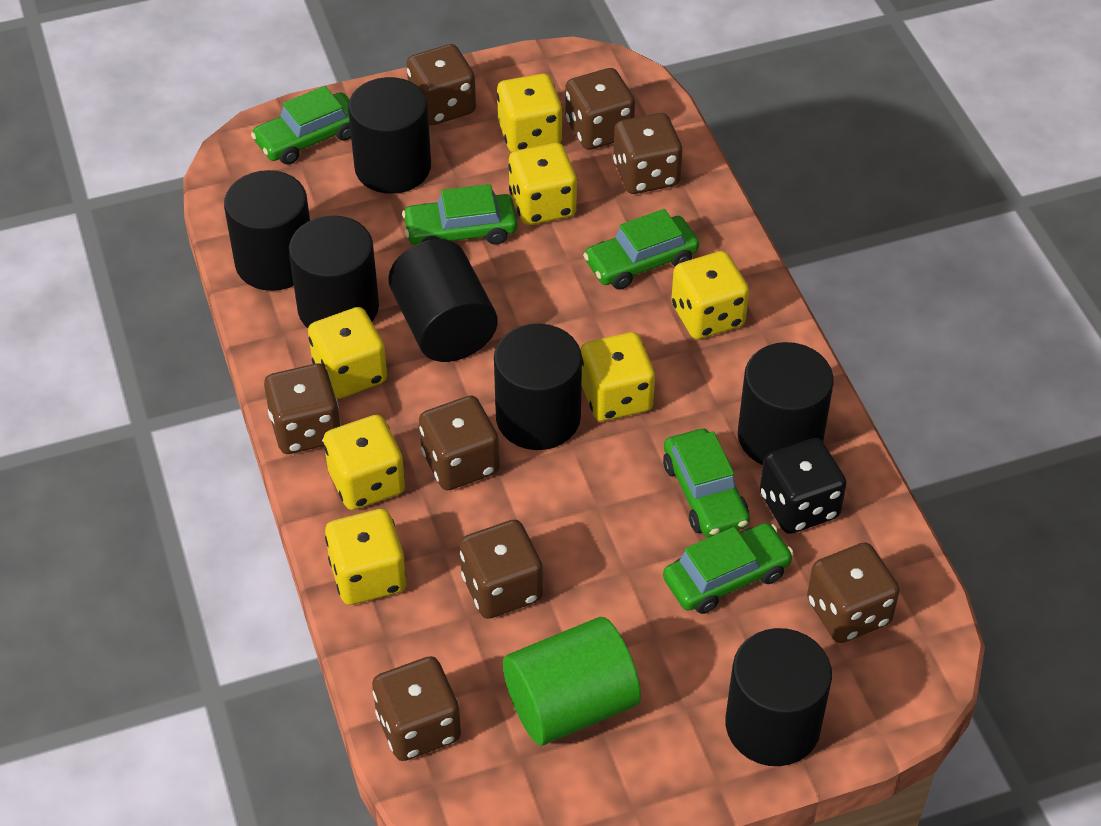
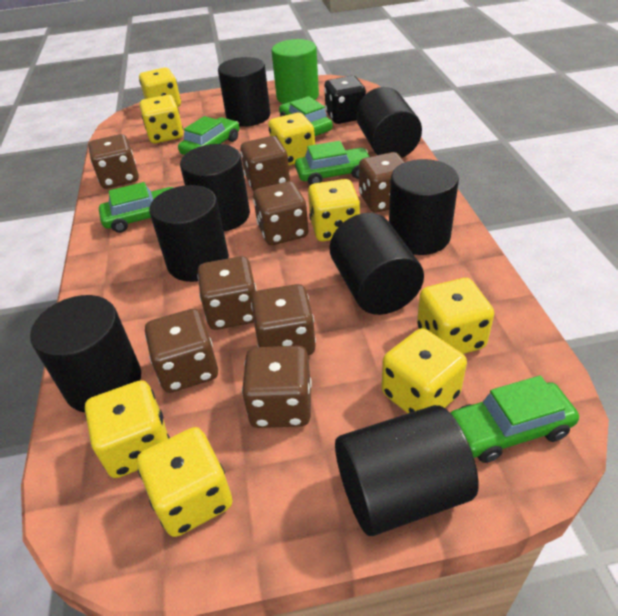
black cylinder: 7 -> 8
yellow dice: 7 -> 8

